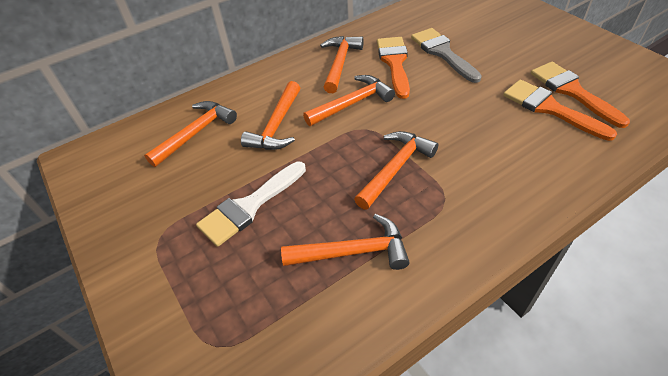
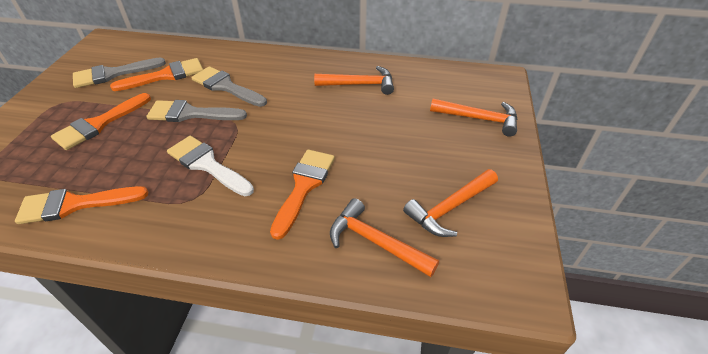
grey brush: 1 -> 3
orange brush: 3 -> 4
orange hammer: 6 -> 4

